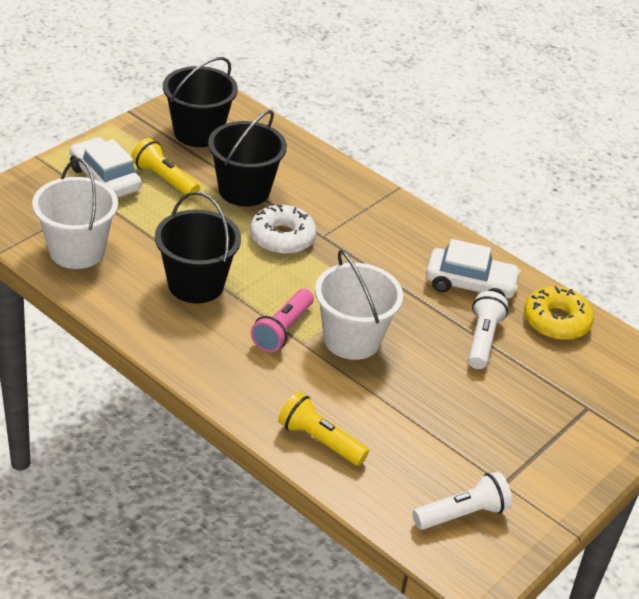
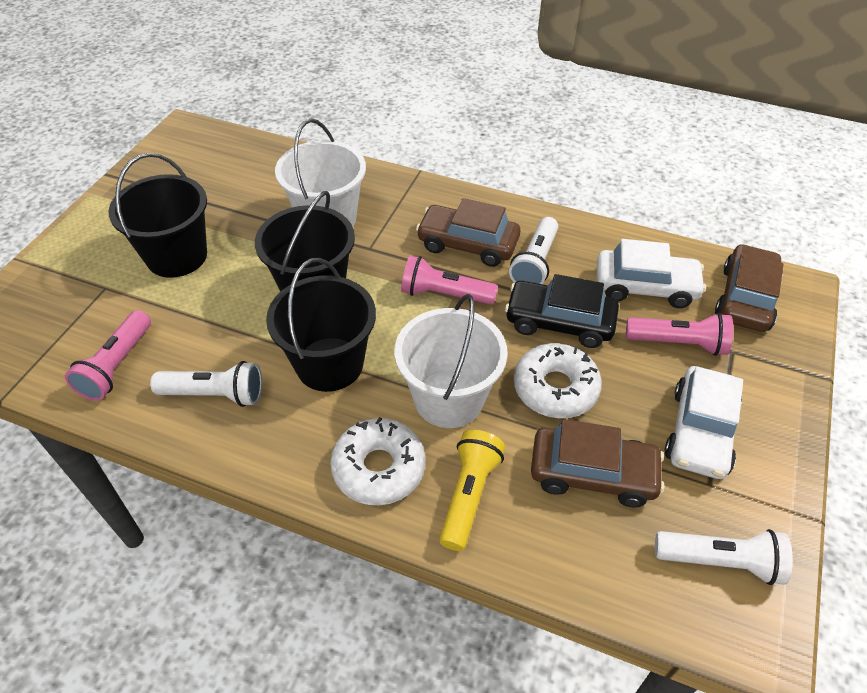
black car: 0 -> 1
brown car: 0 -> 3
pink flashlight: 1 -> 3
white donut: 1 -> 2
white flashlight: 2 -> 3
yellow donut: 1 -> 0
yellow flashlight: 2 -> 1

